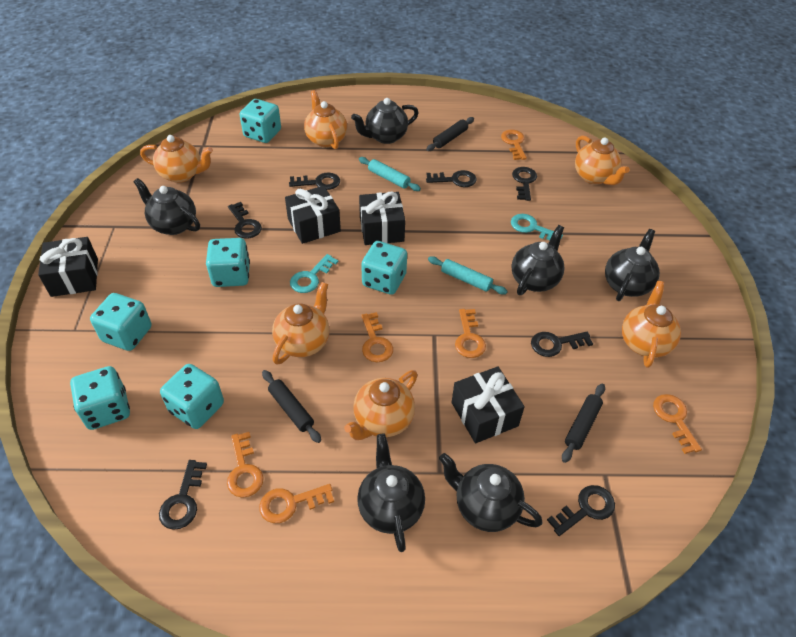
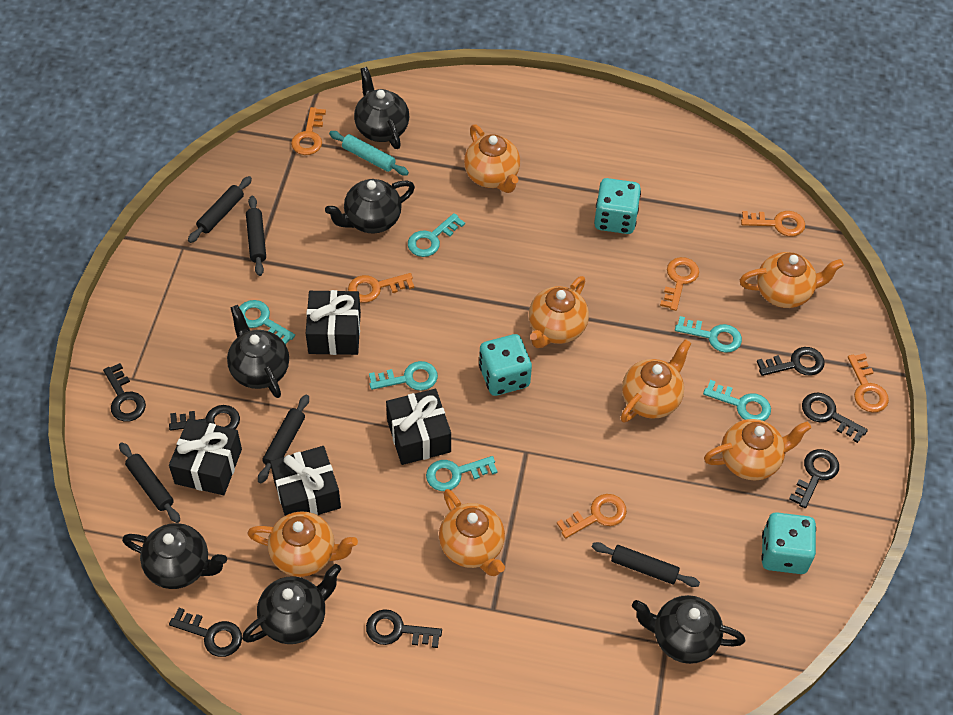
black rolling pin: 3 -> 5
orange teapot: 6 -> 7
turquoise dice: 6 -> 3
turquoise key: 2 -> 6
turquoise rolling pin: 2 -> 1

